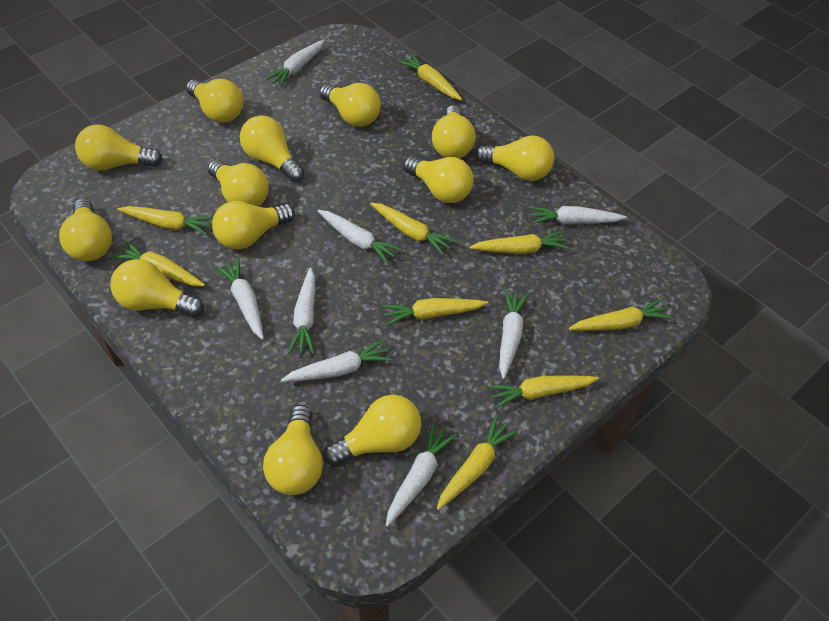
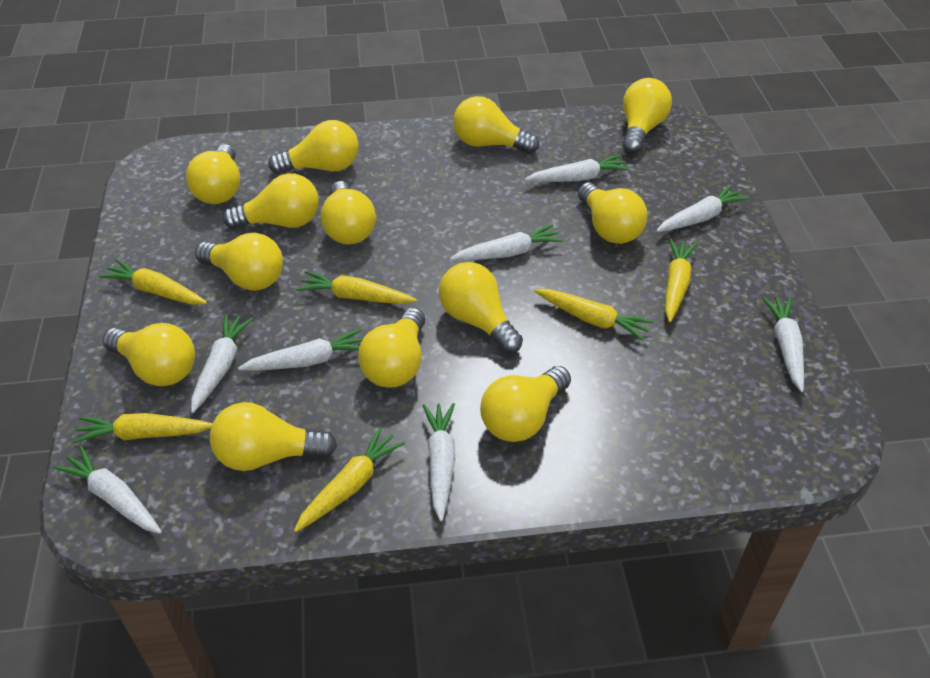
yellow carrot: 9 -> 6

